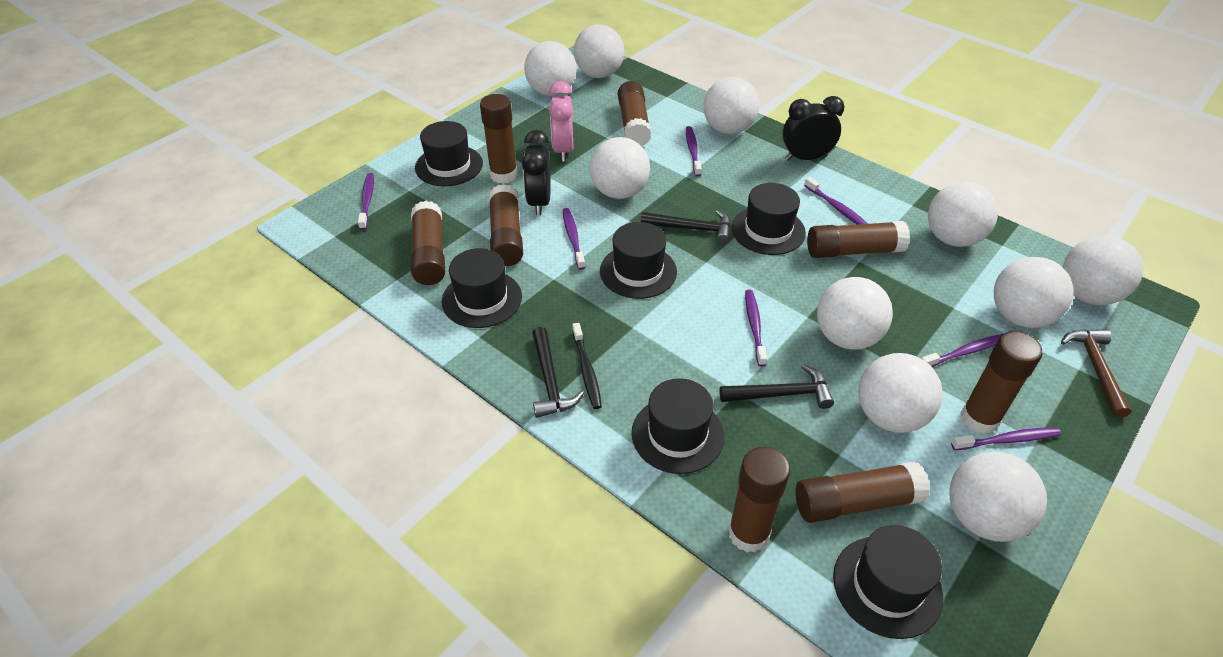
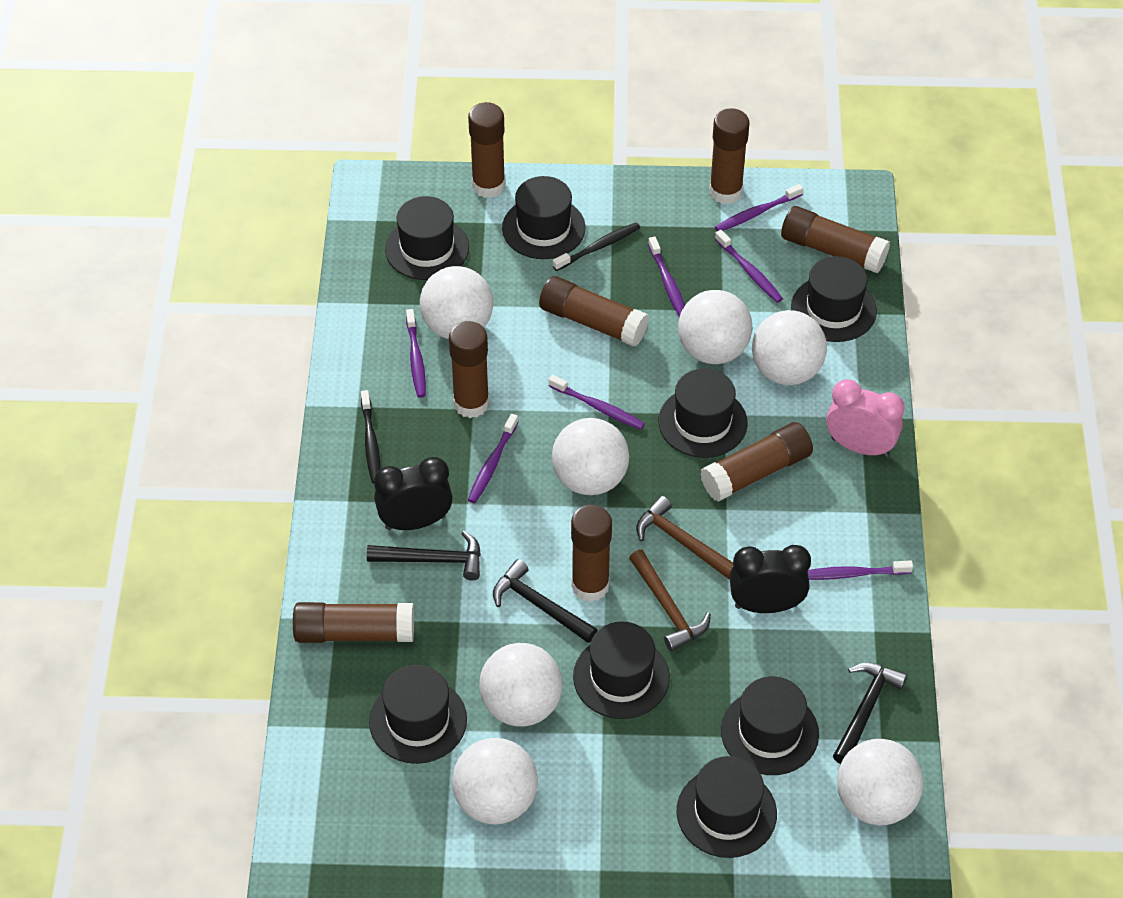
black hat: 6 -> 8
black toothbrush: 1 -> 2
brown hammer: 1 -> 2
white ball: 10 -> 7

